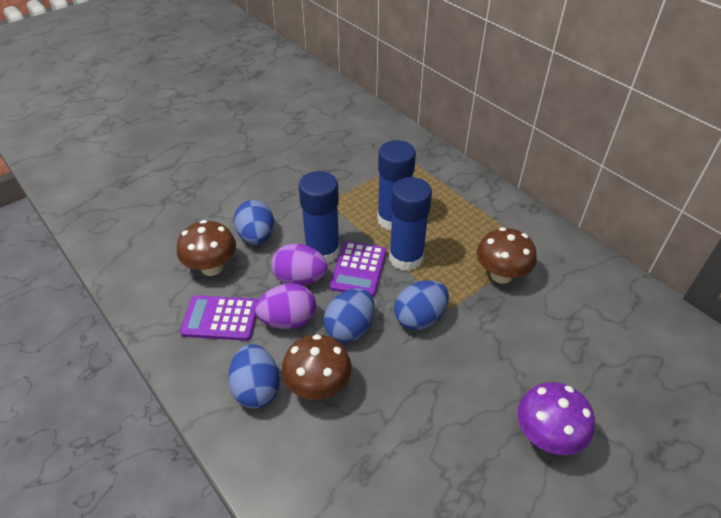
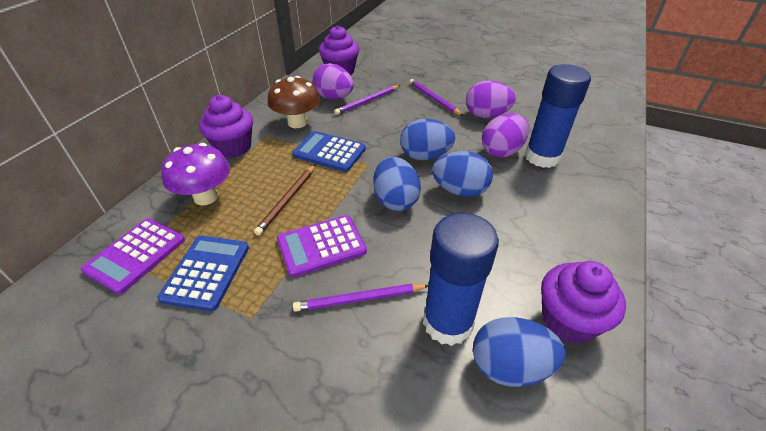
blue calculator: 0 -> 2
blue glue stick: 3 -> 2
brown mushroom: 3 -> 1
brown pencil: 0 -> 1
purple cupcake: 0 -> 3
purple egg: 2 -> 3
purple pencil: 0 -> 3

